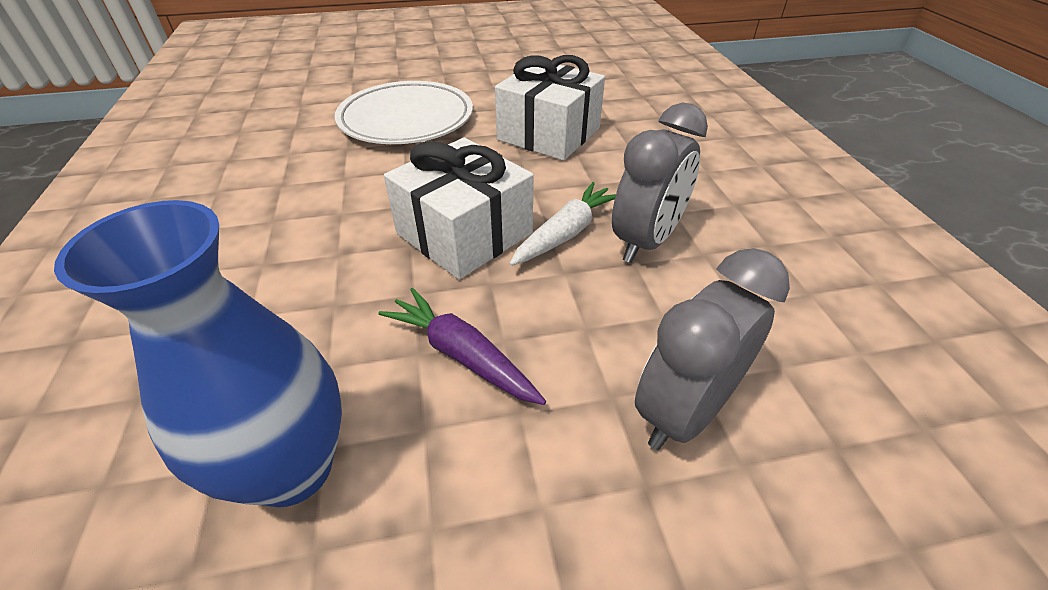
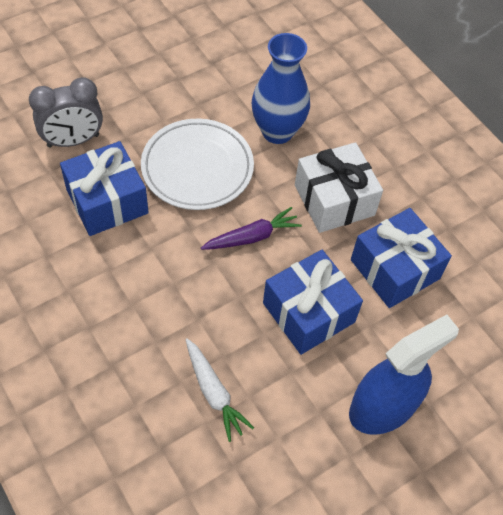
blue gift: 0 -> 3
blue spray bottle: 0 -> 1
grey clock: 2 -> 1
white gift: 2 -> 1

